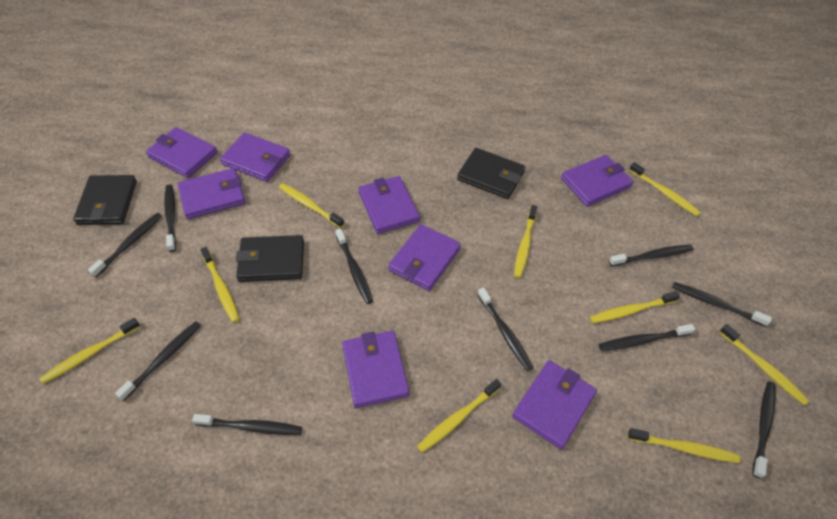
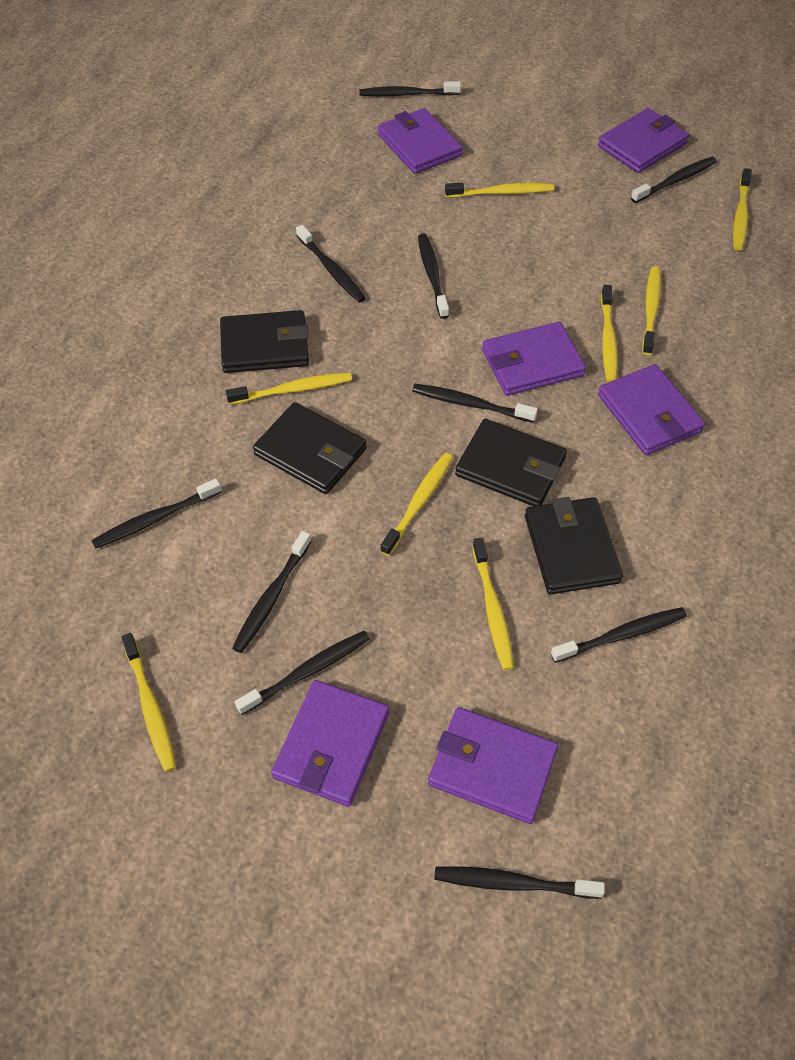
black wallet: 3 -> 4
purple wallet: 8 -> 6
yellow toothbrush: 9 -> 8

